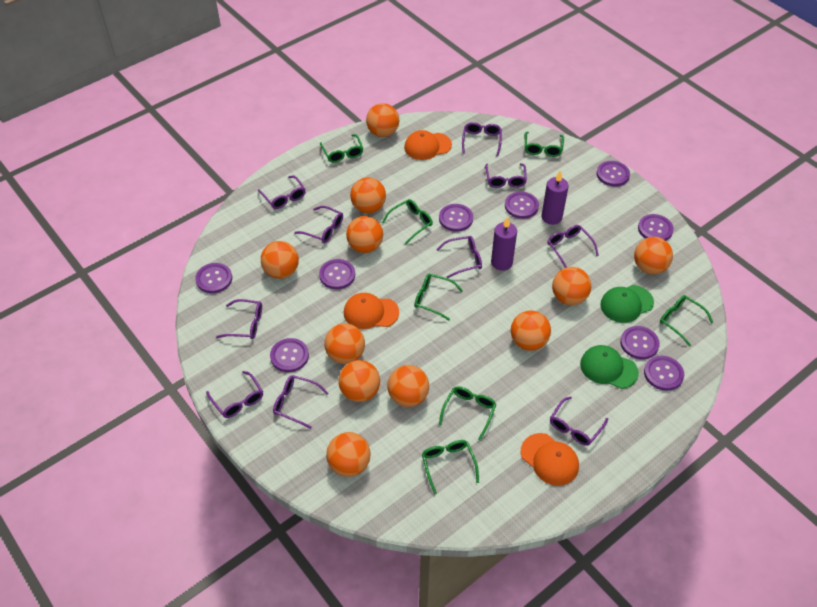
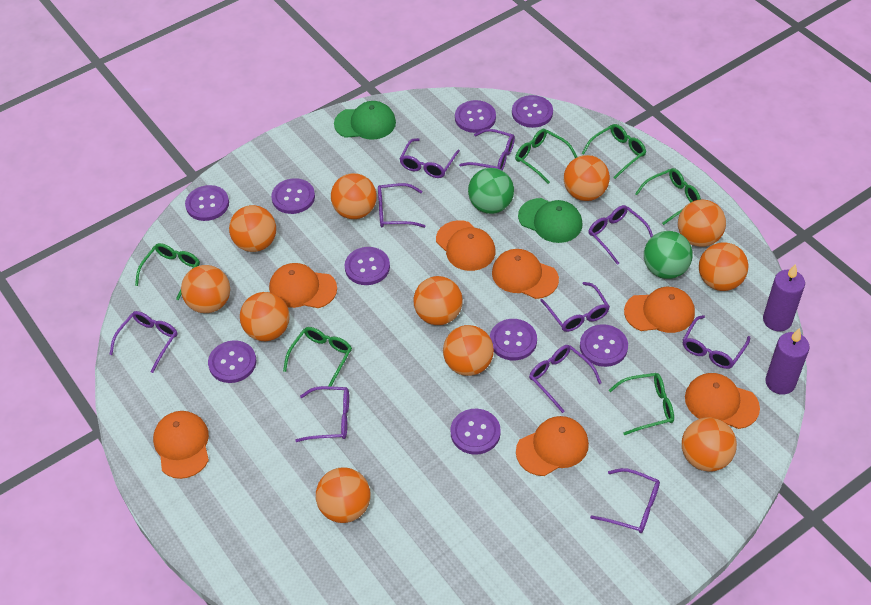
green ball: 0 -> 2
green glasses: 7 -> 6
orange cap: 3 -> 7

